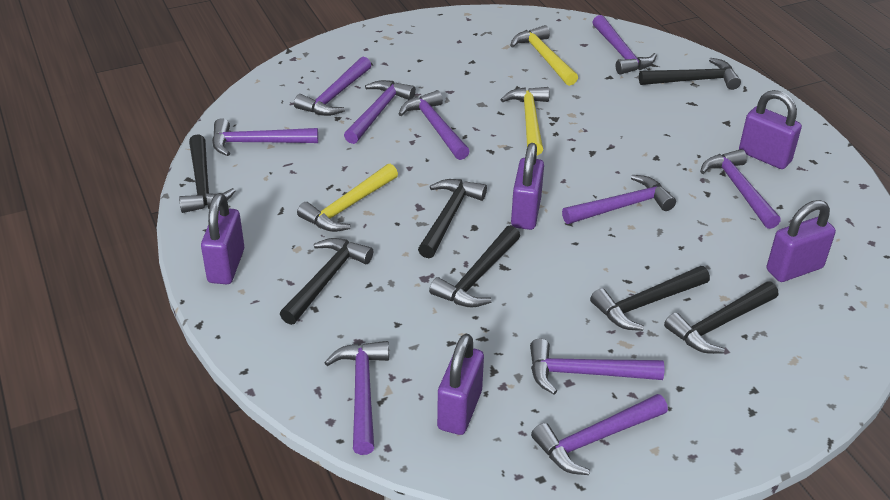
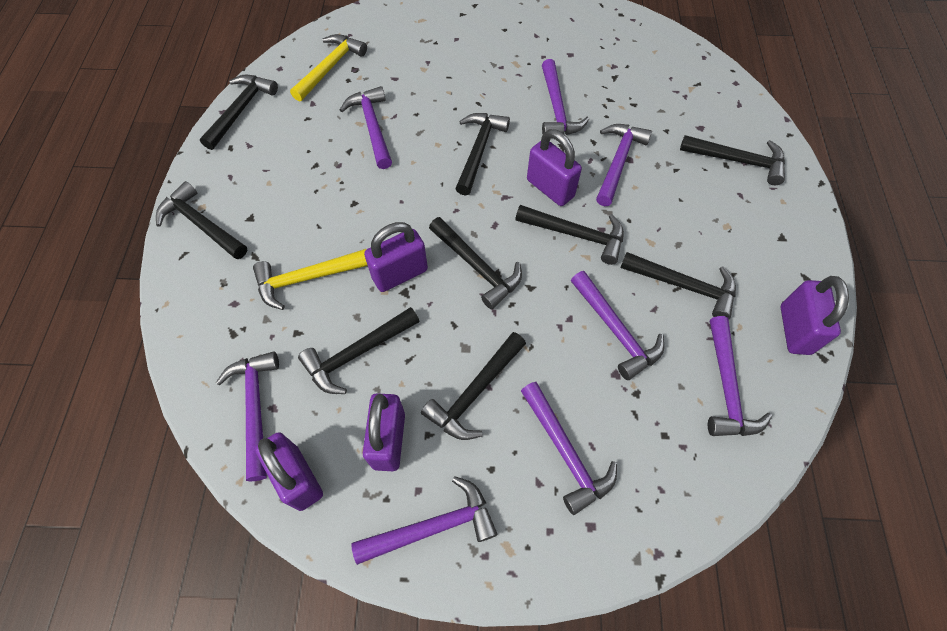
black hammer: 7 -> 9
purple hammer: 10 -> 8
yellow hammer: 3 -> 2

